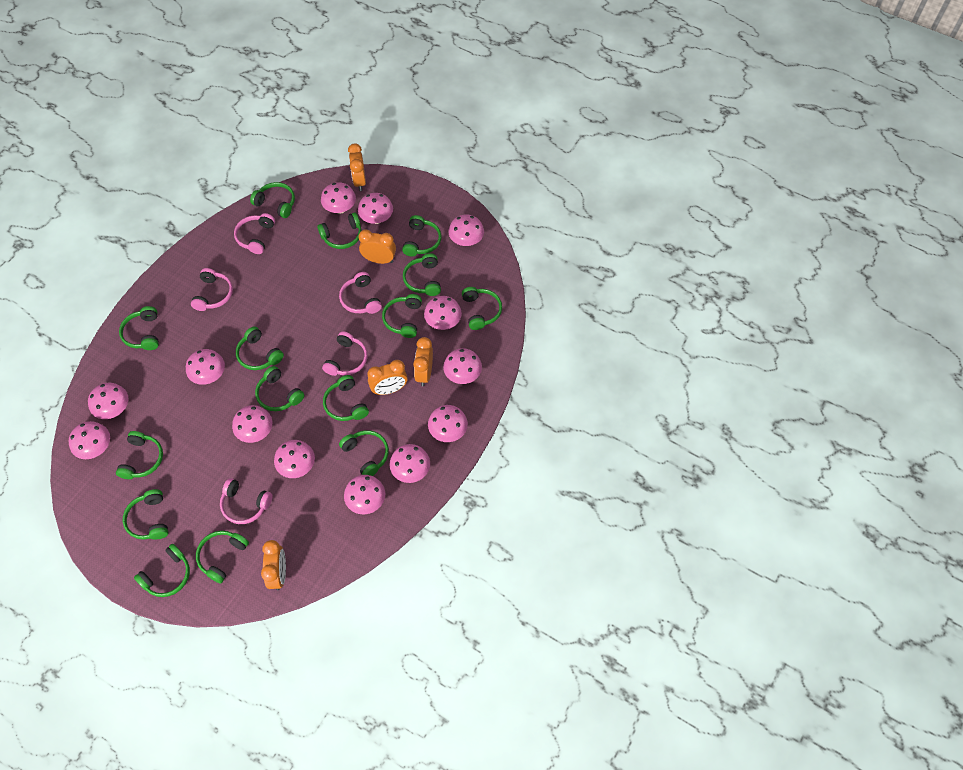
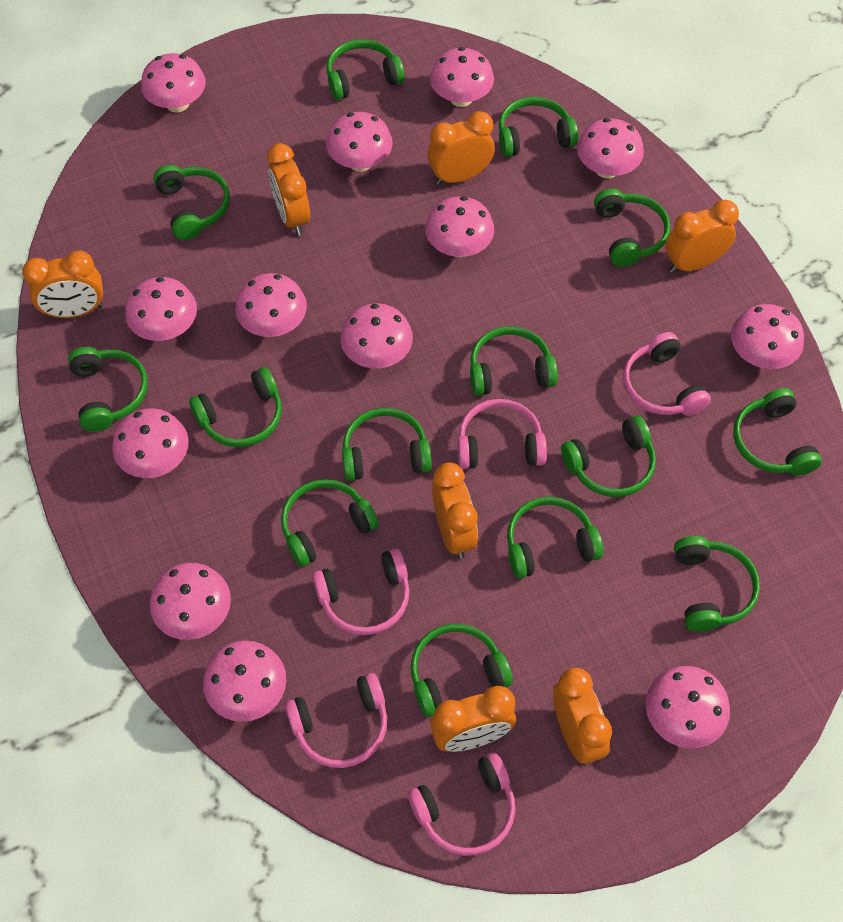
green headphones: 15 -> 14
orange clock: 5 -> 7

